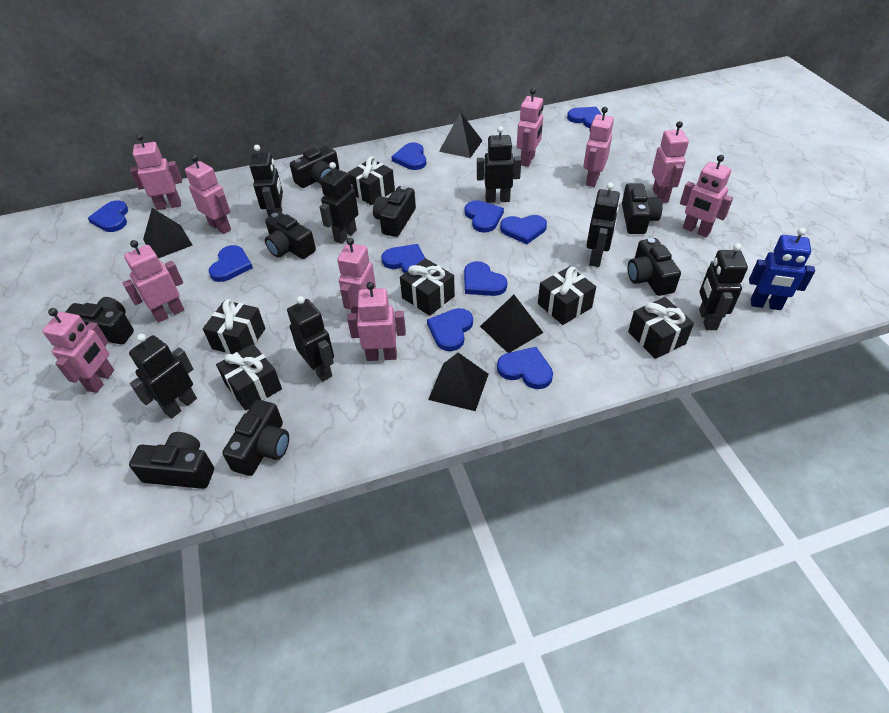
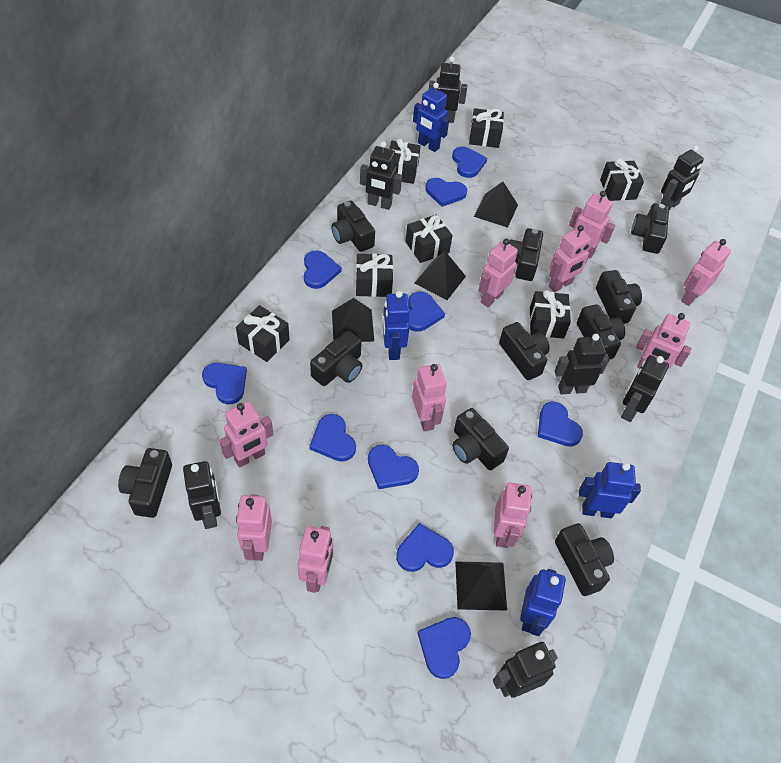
black camera: 8 -> 10
black gift: 6 -> 7
blue robot: 1 -> 4

